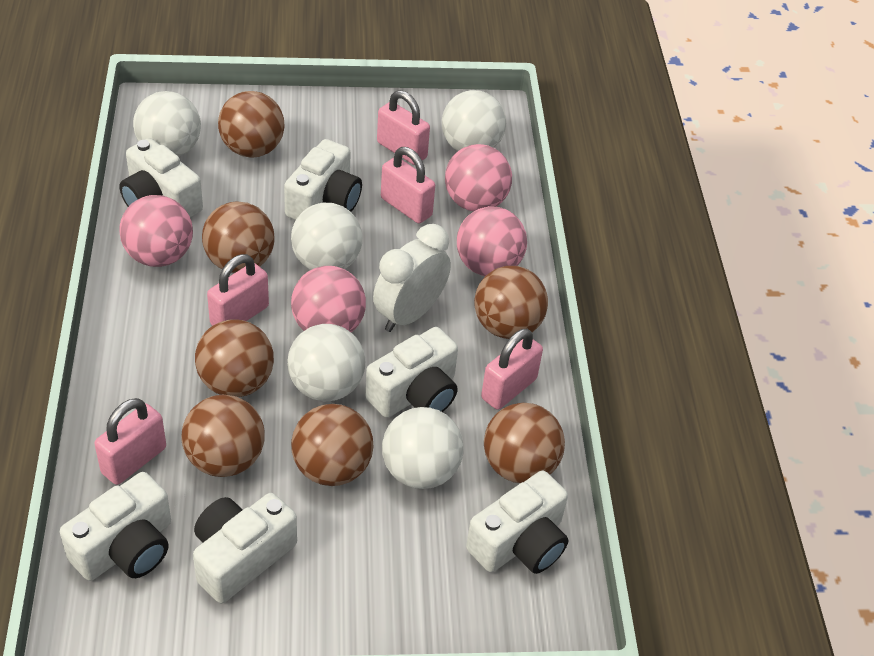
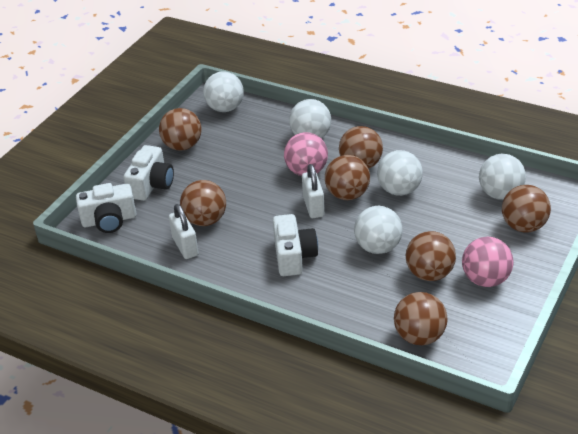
pink ball: 4 -> 2
pink padlock: 5 -> 0
white camera: 6 -> 3
white clock: 1 -> 0
white padlock: 0 -> 2

